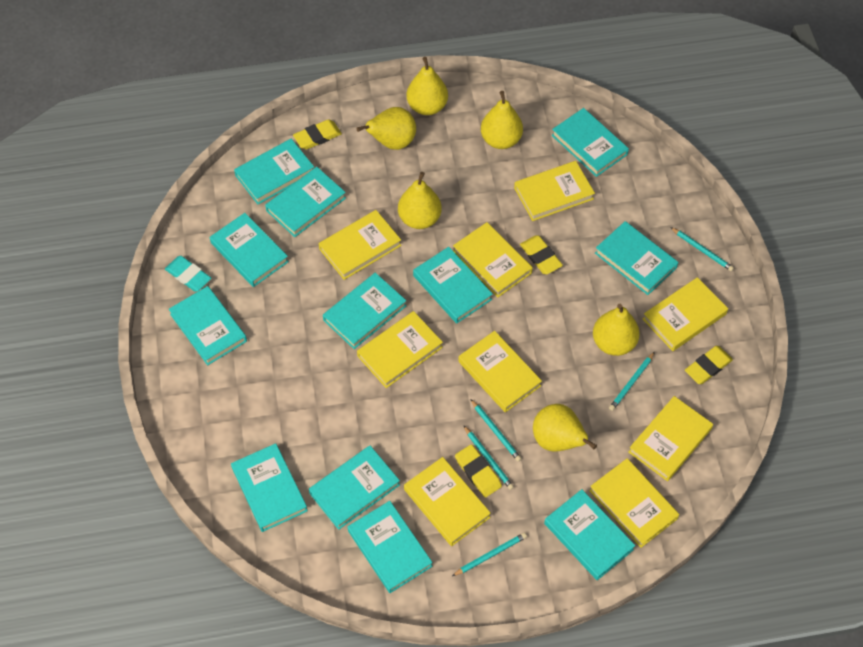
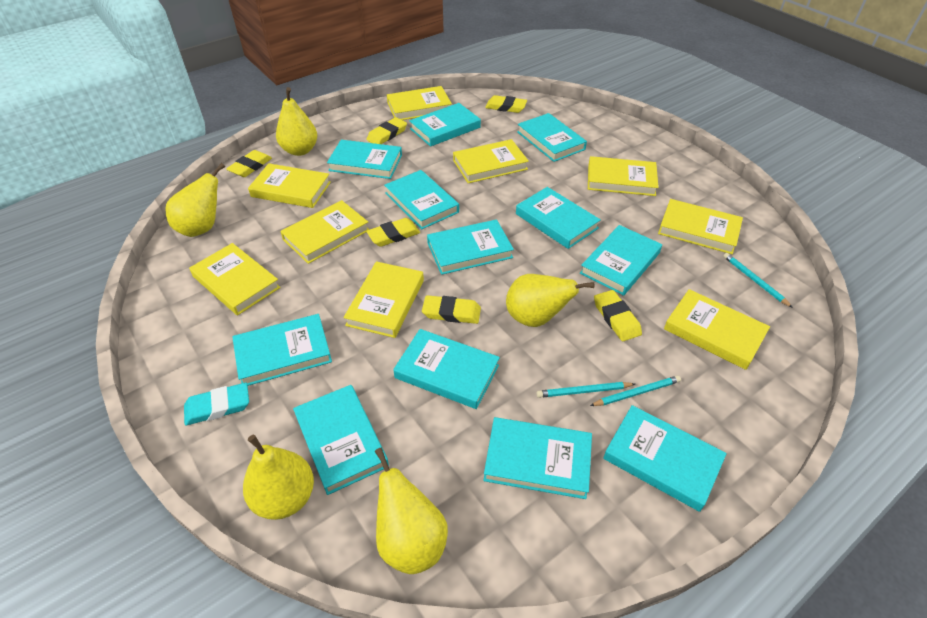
turquoise pencil: 5 -> 3
yellow eraser: 4 -> 6
yellow pear: 6 -> 5

